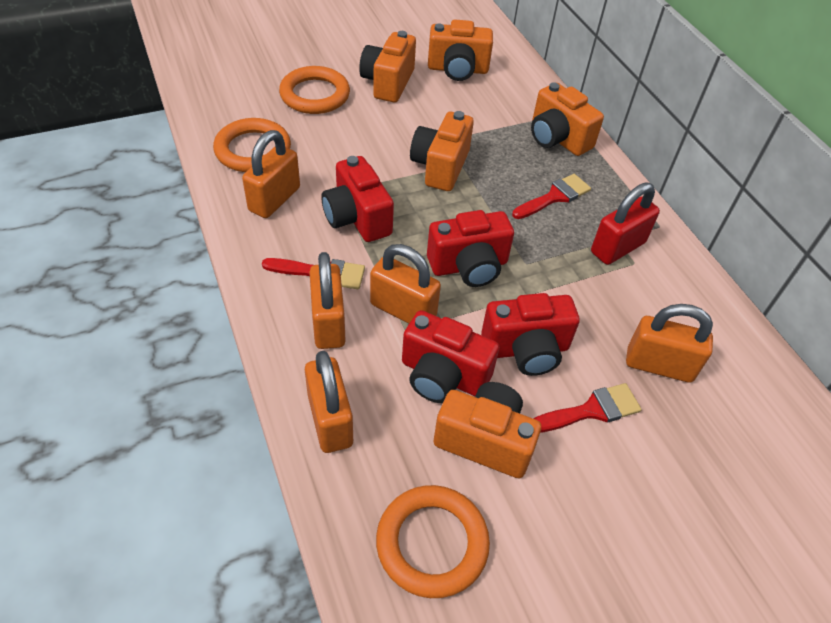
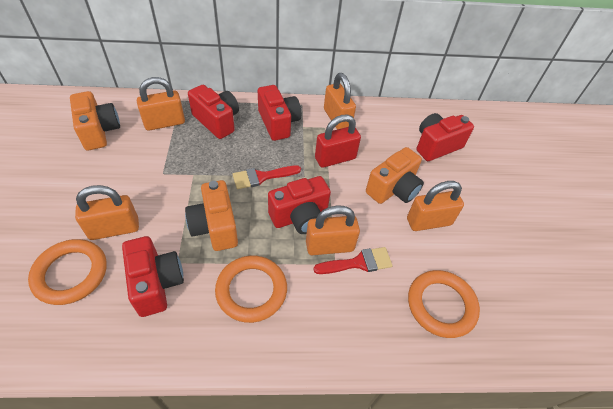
orange camera: 5 -> 3
red brush: 3 -> 2
red camera: 4 -> 5

